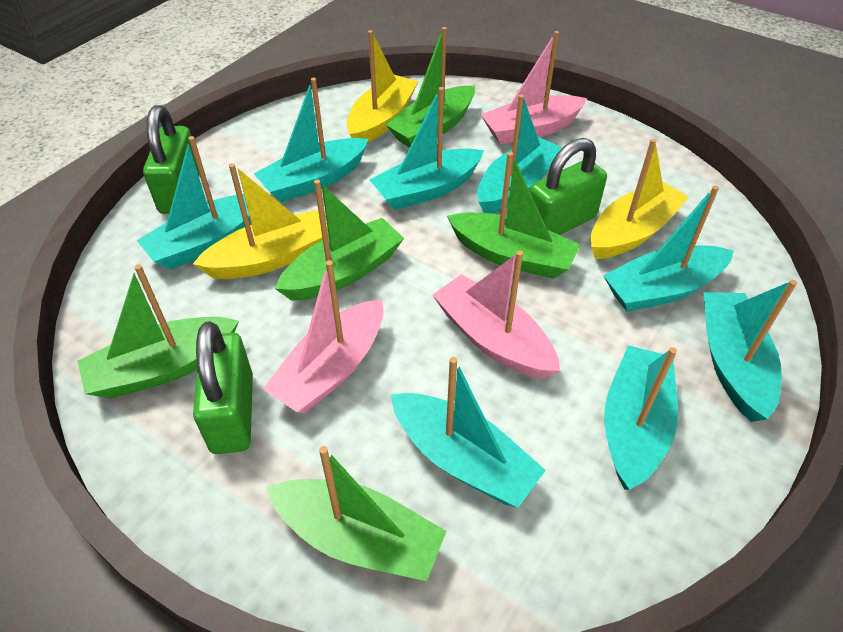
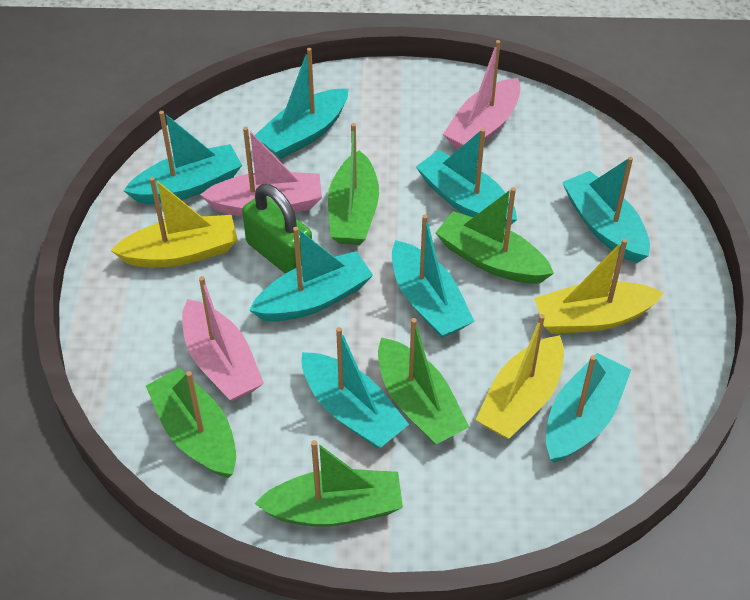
green padlock: 3 -> 1

